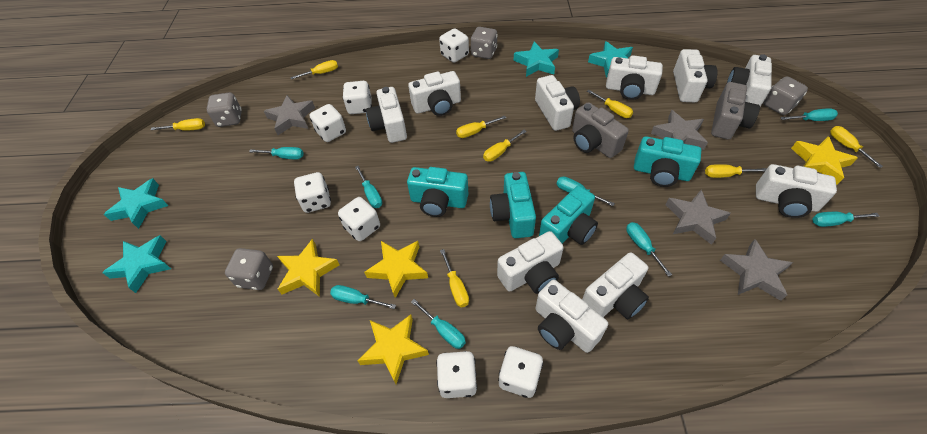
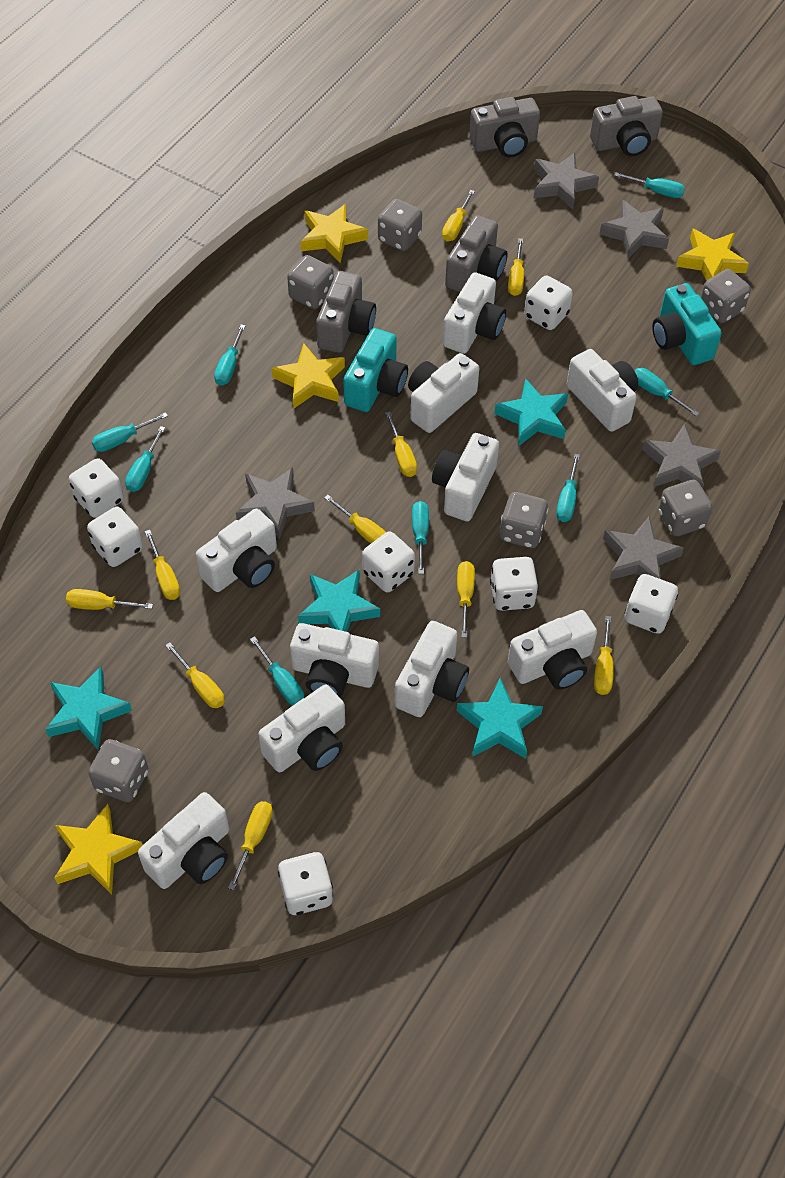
grey camera: 2 -> 4
grey dice: 4 -> 6
grey star: 4 -> 5
turquoise camera: 4 -> 2
yellow screwdriver: 8 -> 10

